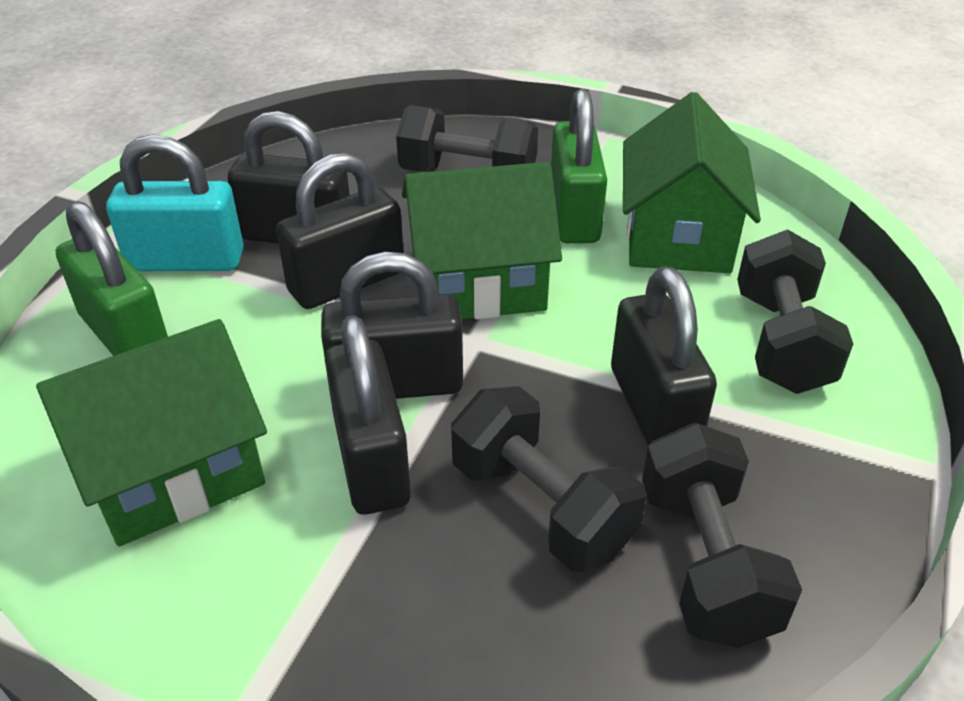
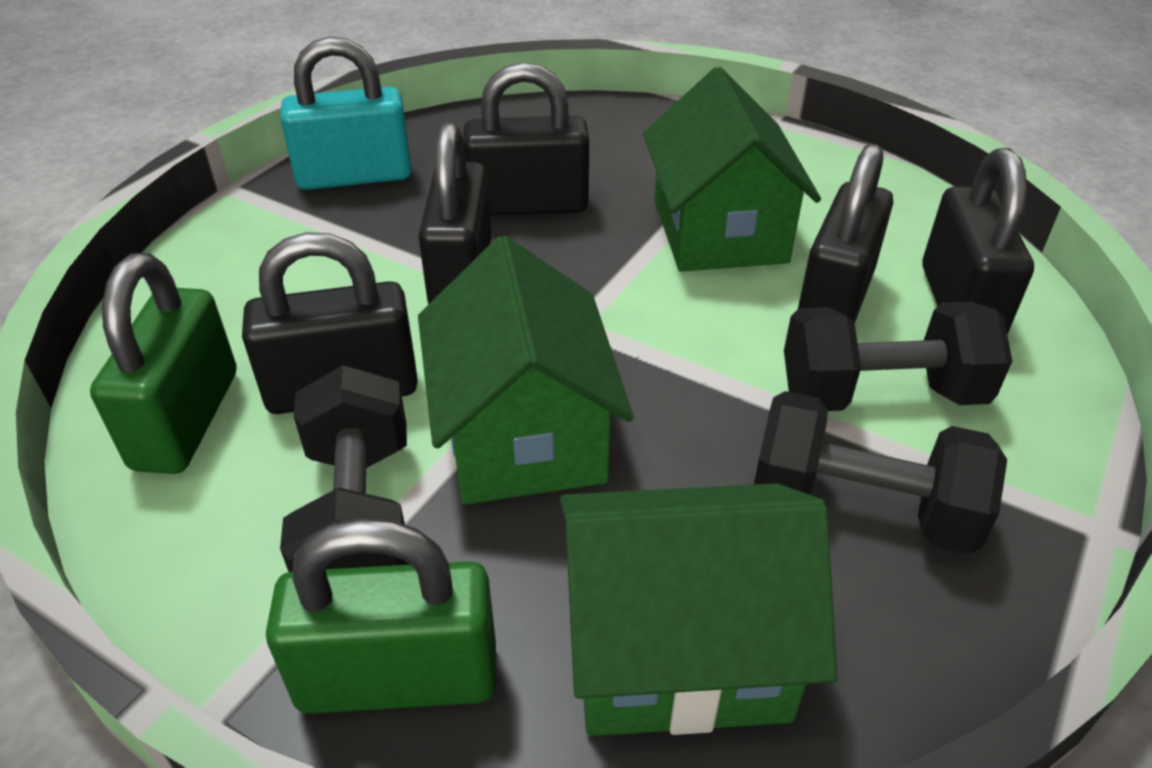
black dumbbell: 4 -> 3

